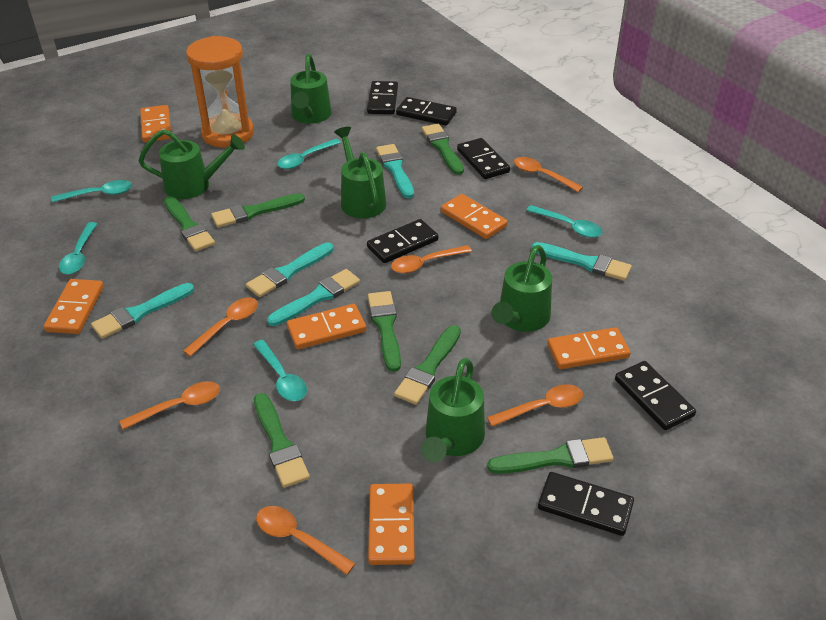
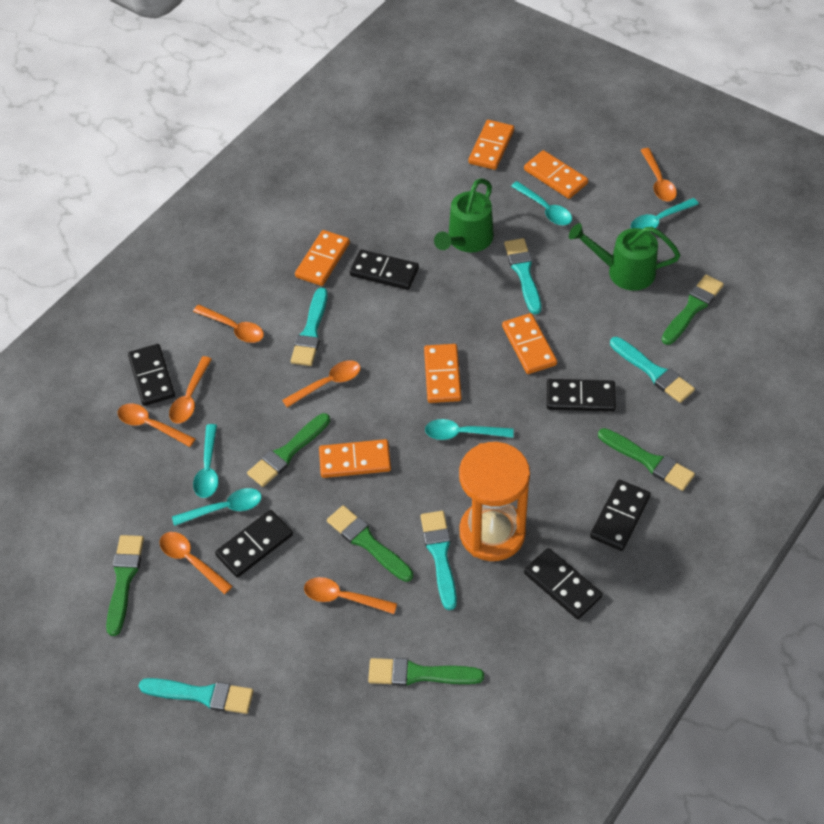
green brush: 7 -> 6
green watering can: 5 -> 2
orange spoon: 6 -> 7

